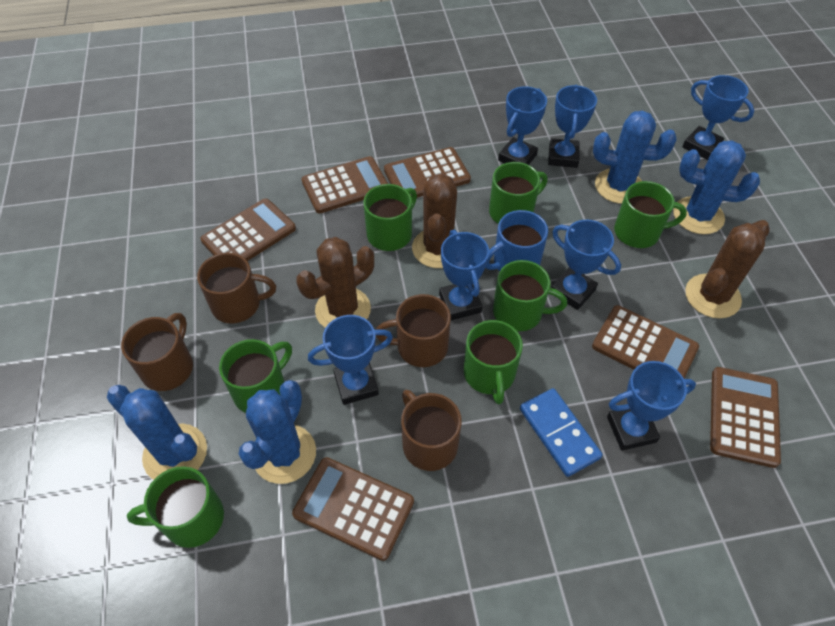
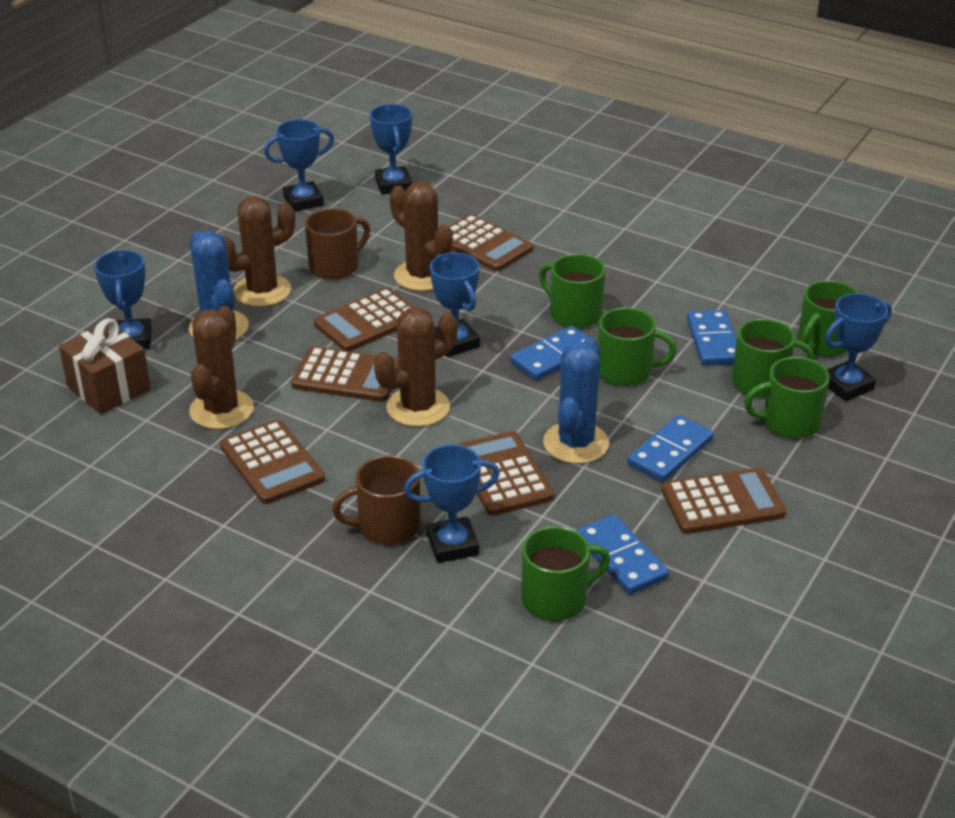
blue cactus: 4 -> 2
blue domino: 1 -> 4
blue mug: 1 -> 0
blue trophy: 7 -> 6
brown cactus: 3 -> 4
brown gift: 0 -> 1
brown mug: 4 -> 2
green mug: 7 -> 6

